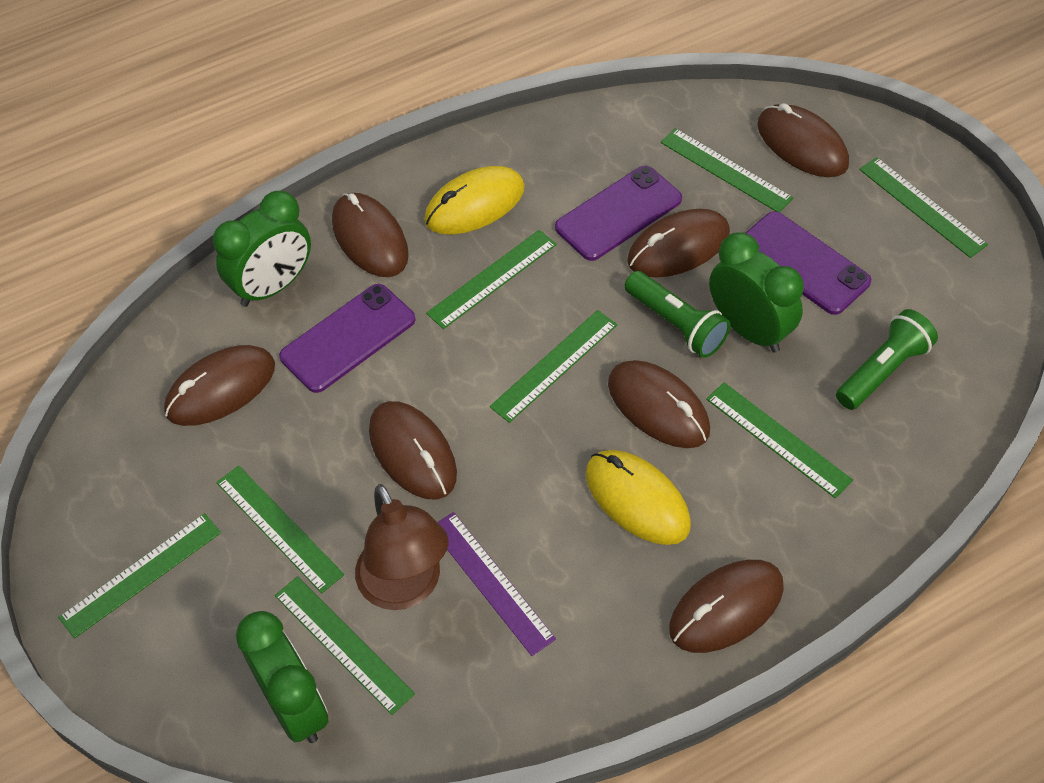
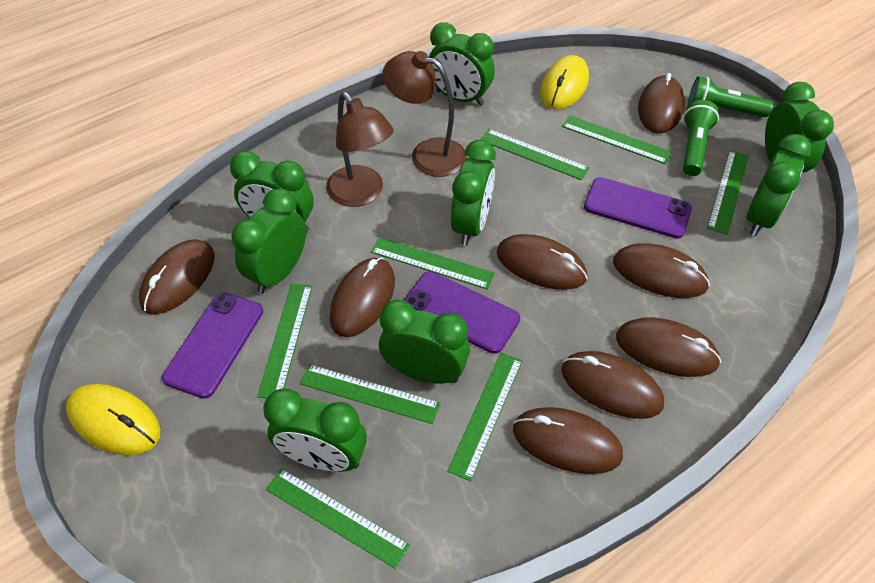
brown lamp: 1 -> 2
brown mouse: 7 -> 8
green clock: 3 -> 8
purple ruler: 1 -> 0

